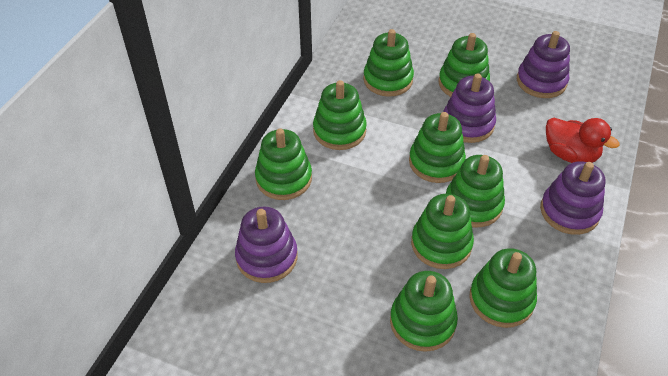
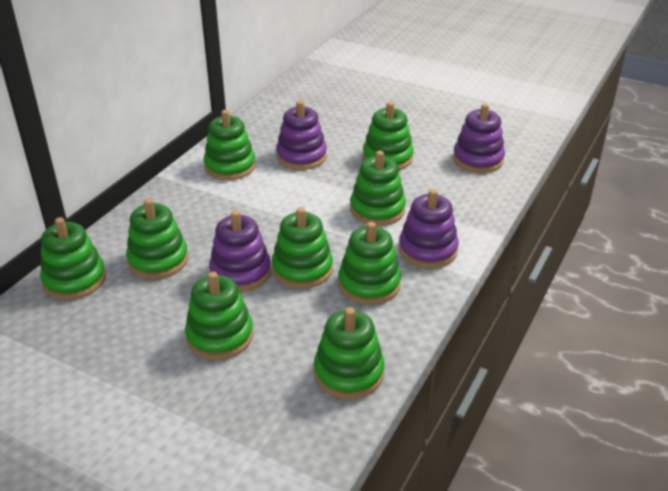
red duck: 1 -> 0

